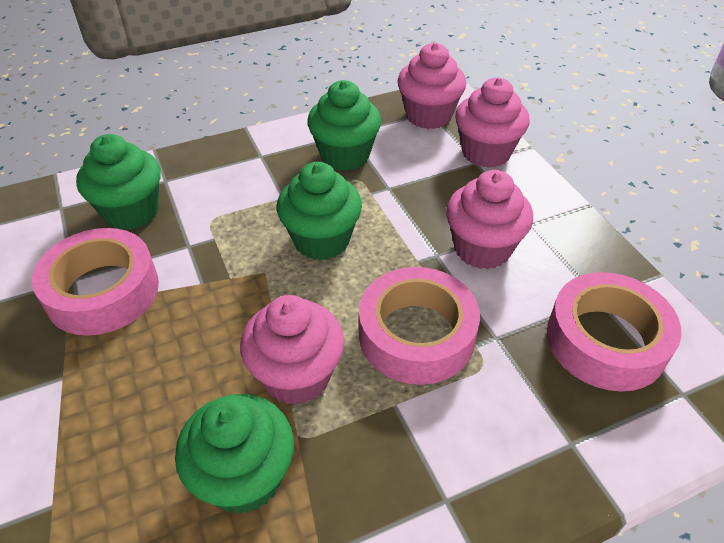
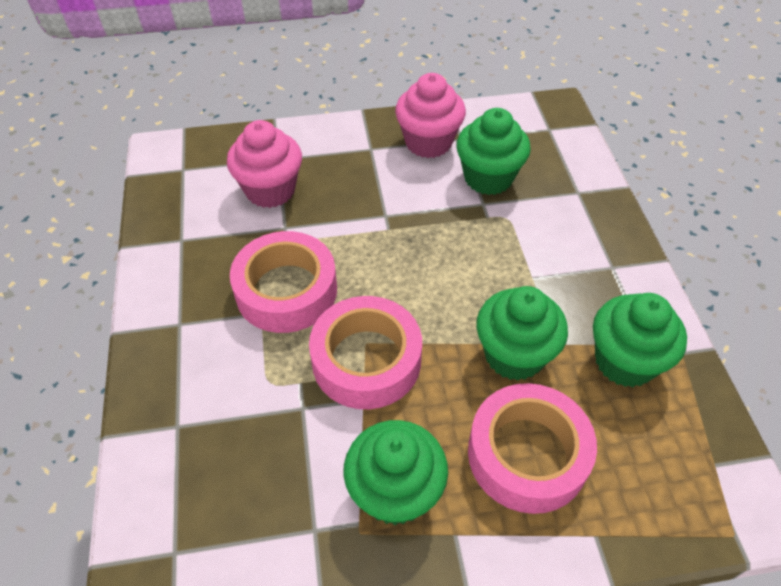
pink cupcake: 4 -> 2

